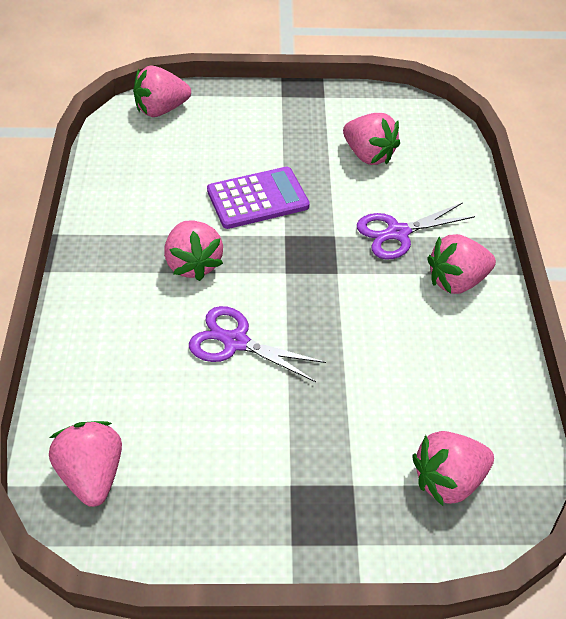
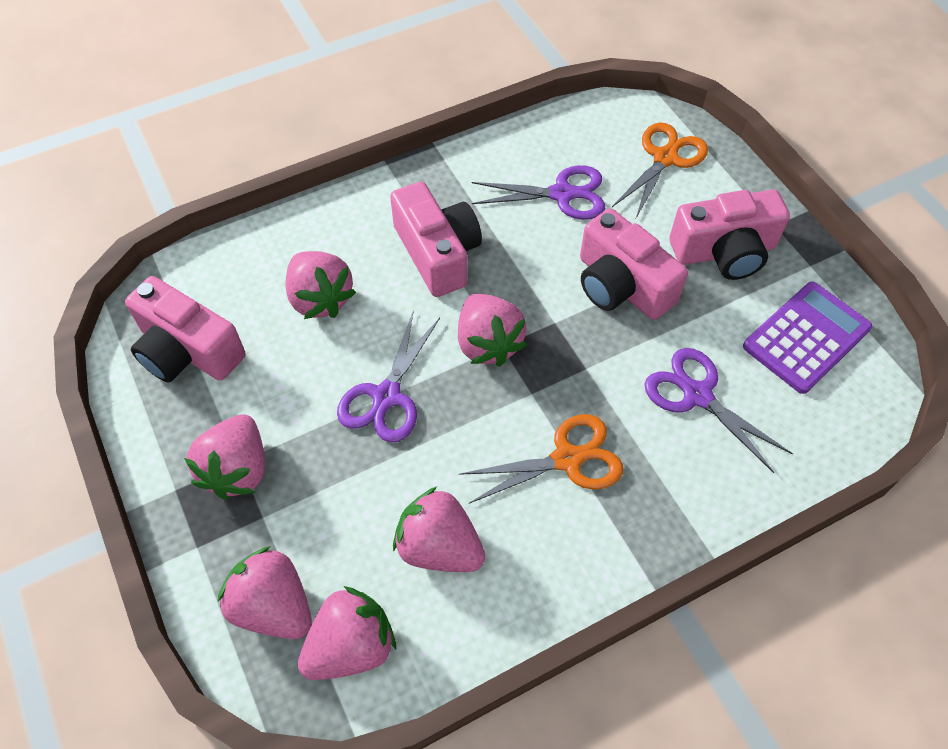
orange scissors: 0 -> 2
pink camera: 0 -> 4
purple scissors: 2 -> 3

